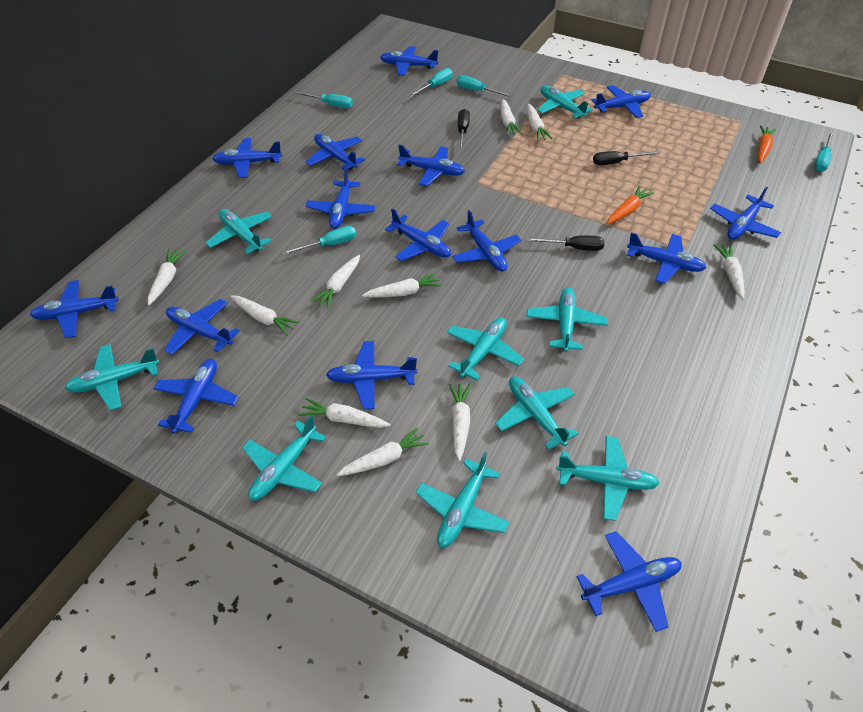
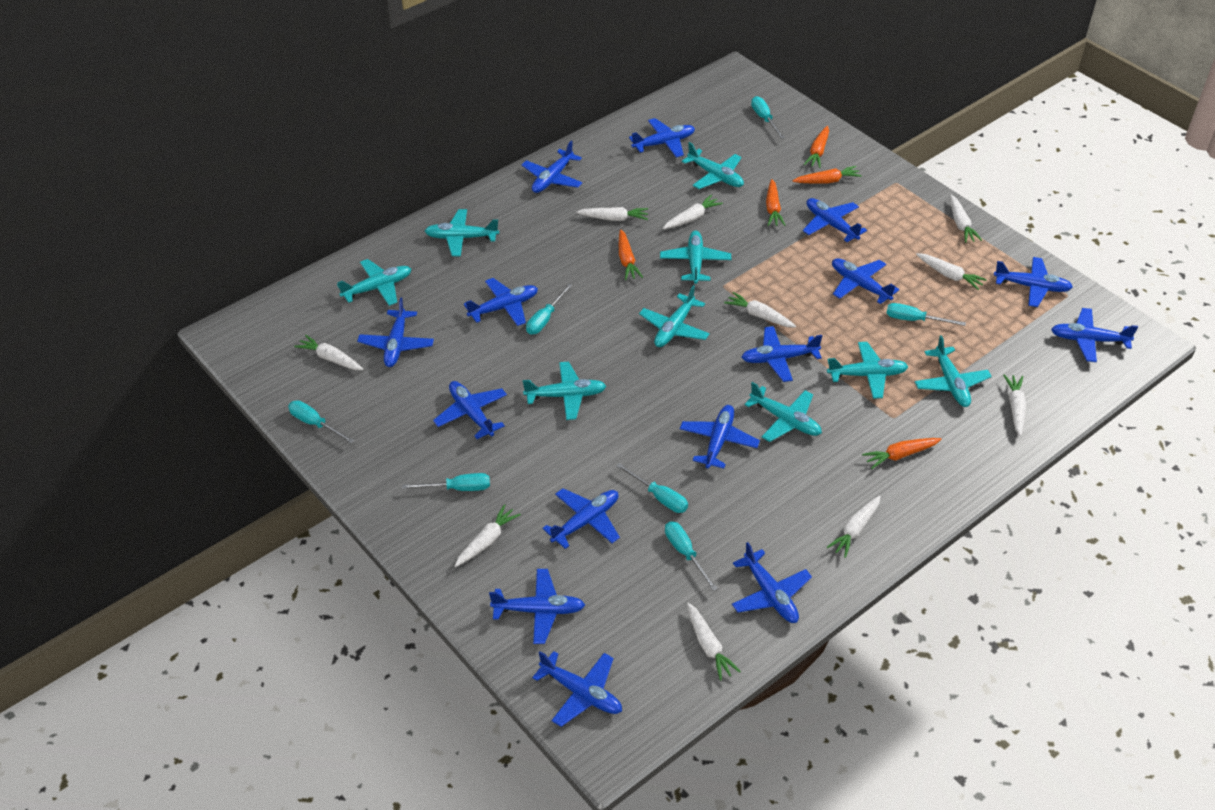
black screwdriver: 3 -> 0
orange carrot: 2 -> 5
turquoise screwdriver: 5 -> 7

